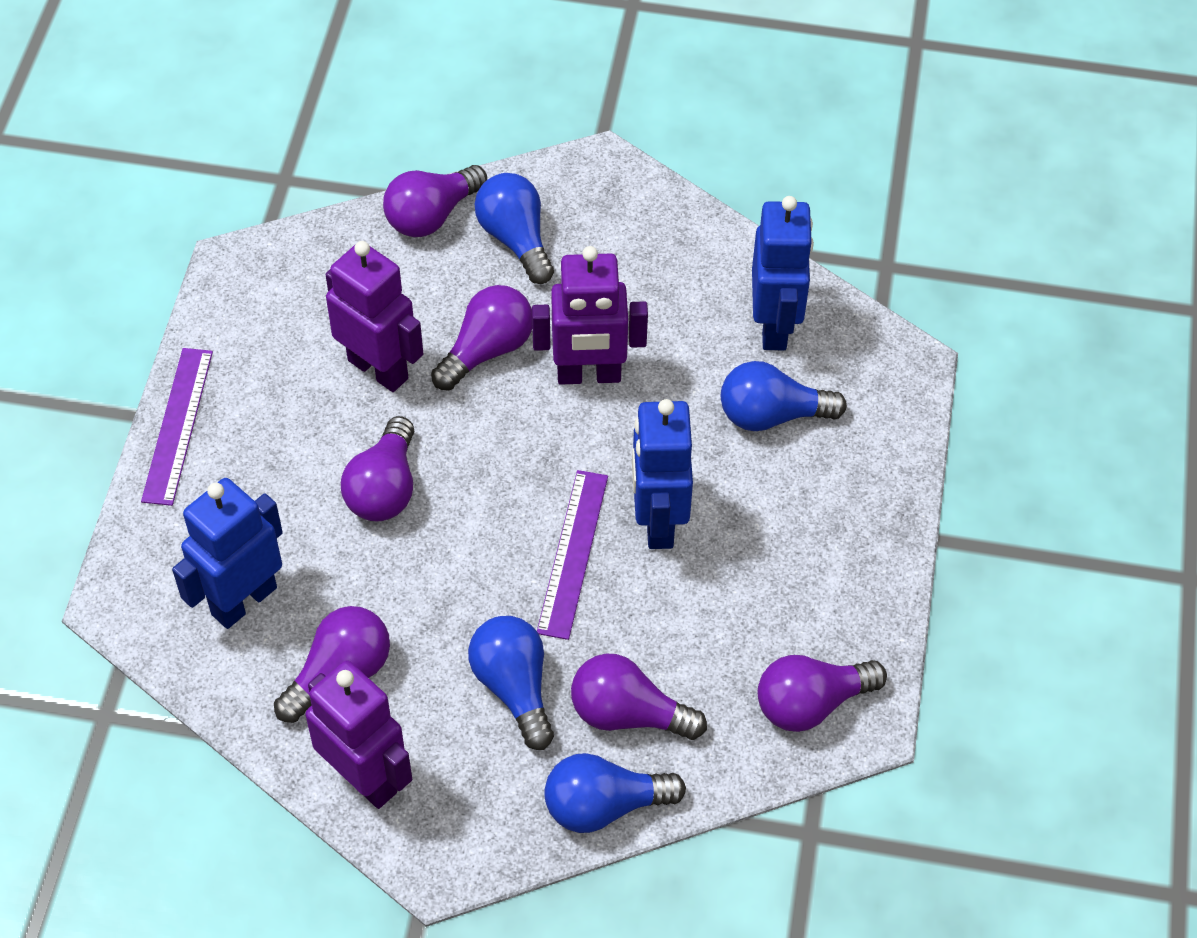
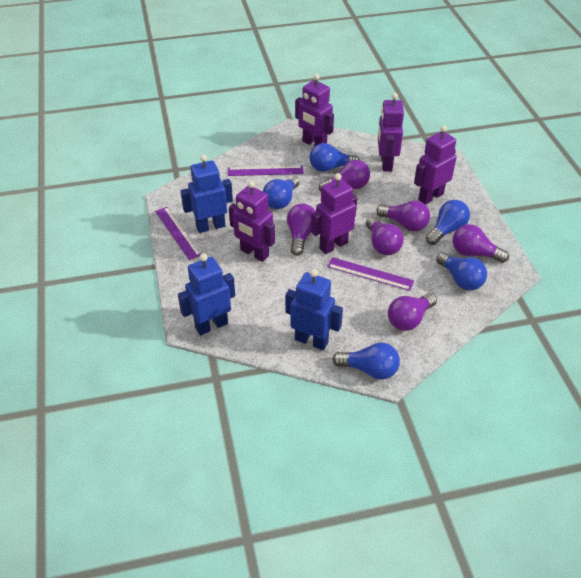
blue light bulb: 4 -> 5
purple robot: 3 -> 5
purple ruler: 2 -> 3

